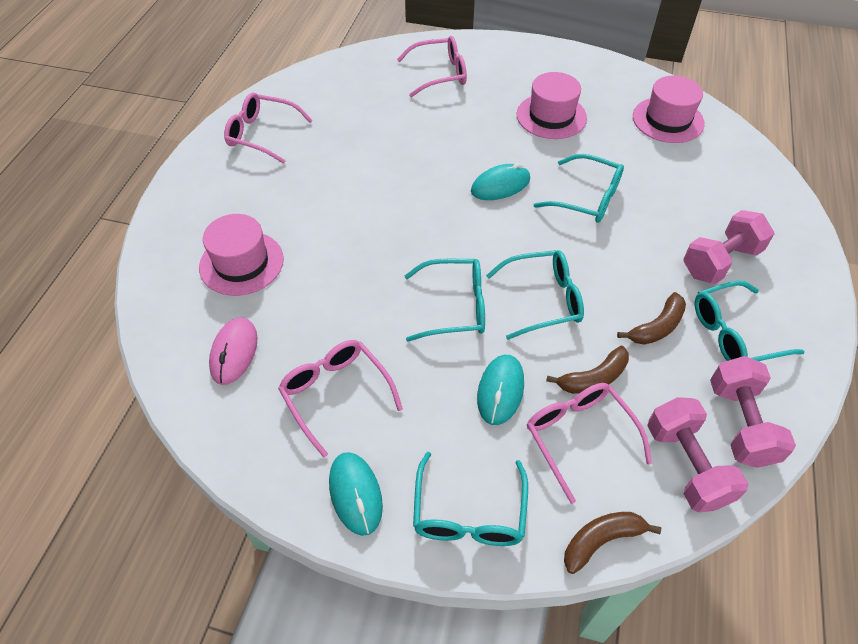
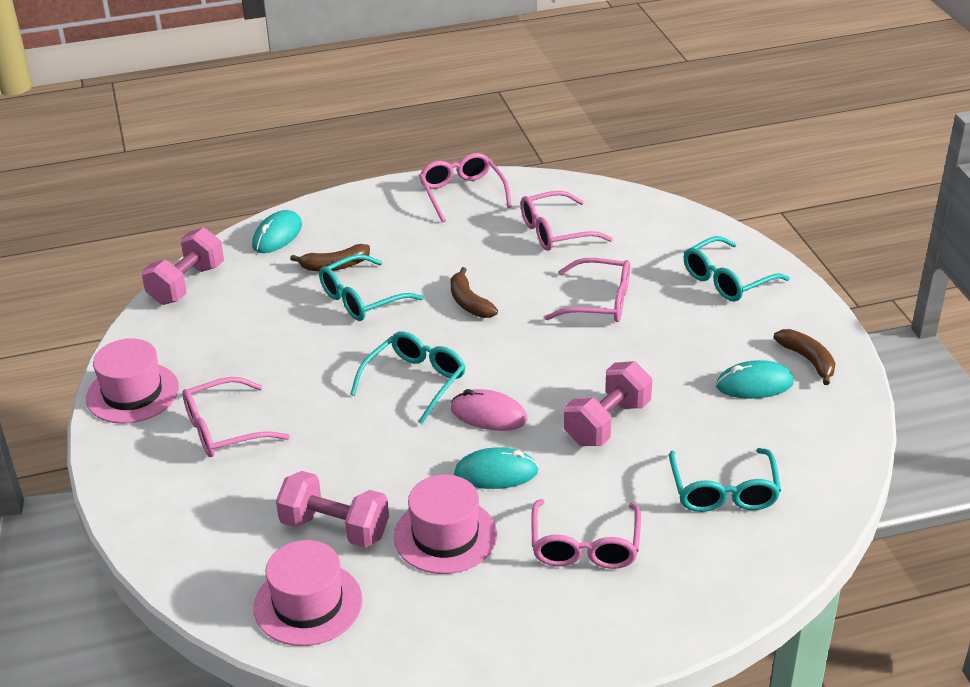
pink glasses: 4 -> 5
turquoise glasses: 5 -> 4

